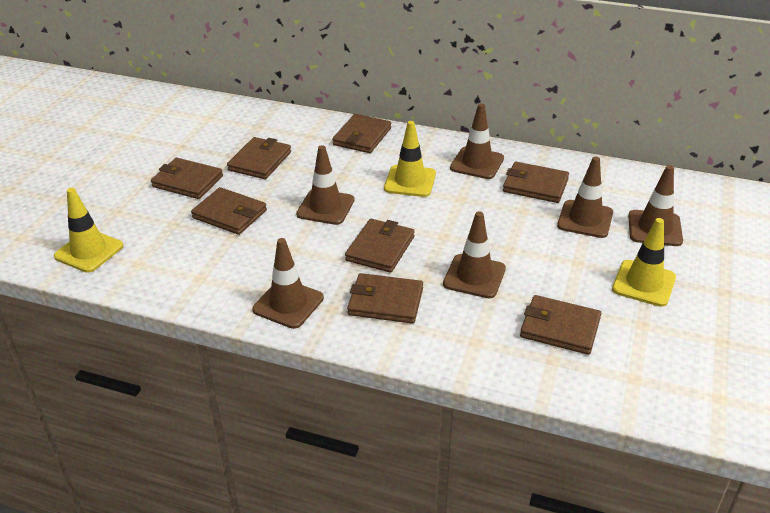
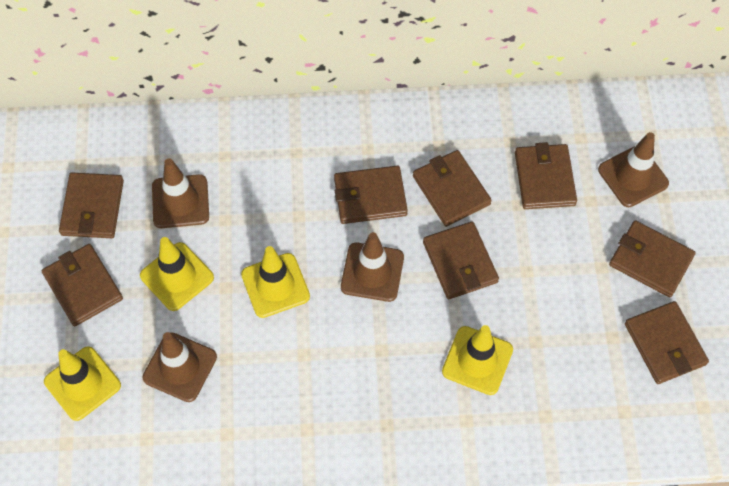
brown traffic cone: 6 -> 4
yellow traffic cone: 3 -> 4

